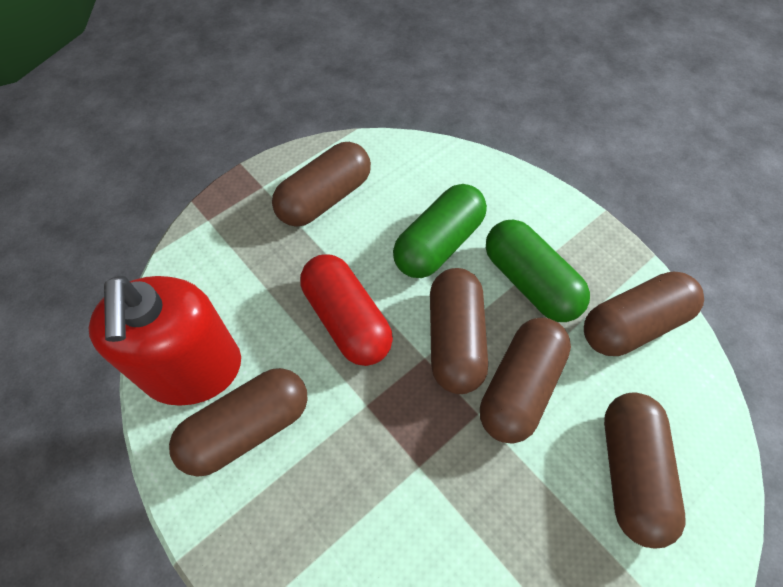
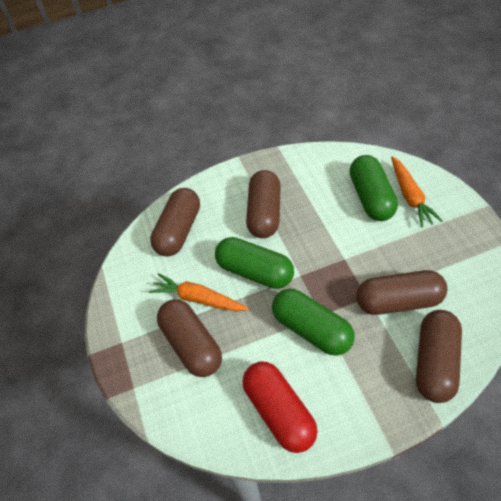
brown capsule: 6 -> 5
green capsule: 2 -> 3
orange carrot: 0 -> 2
red soap dispenser: 1 -> 0

